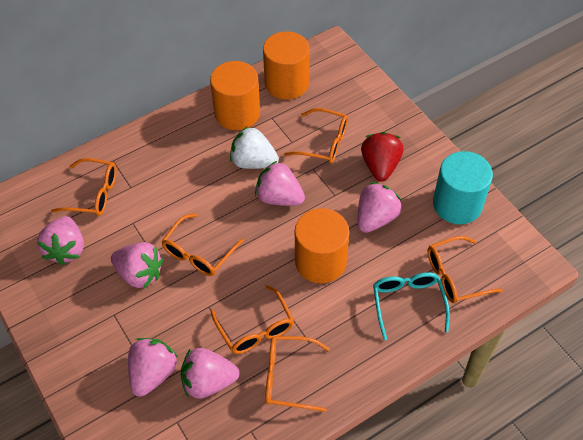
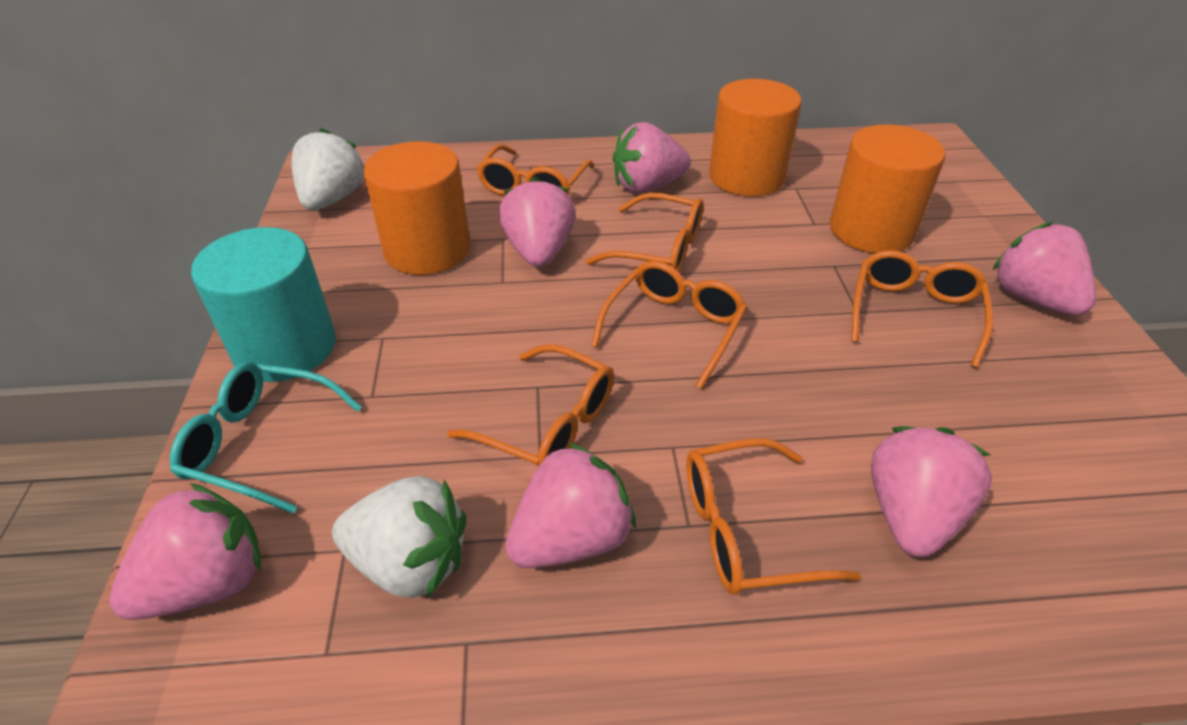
red strawberry: 1 -> 0
white strawberry: 1 -> 2

